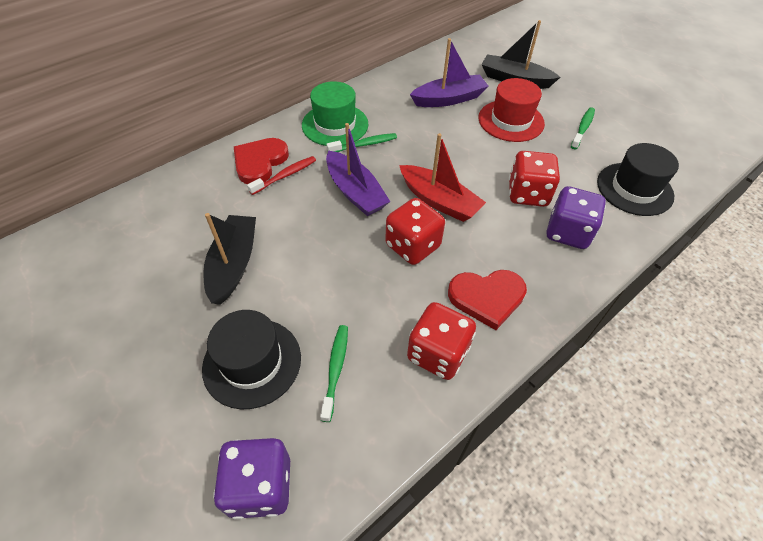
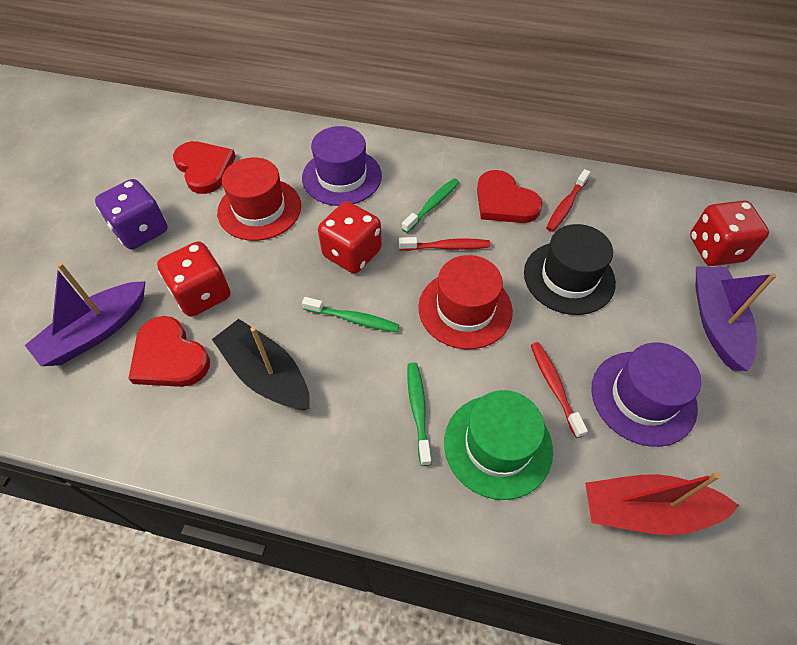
black boat: 2 -> 1
black hat: 2 -> 1
purple dice: 2 -> 1
purple hat: 0 -> 2
red hat: 1 -> 2
red heart: 2 -> 3
red toothbrush: 1 -> 3

